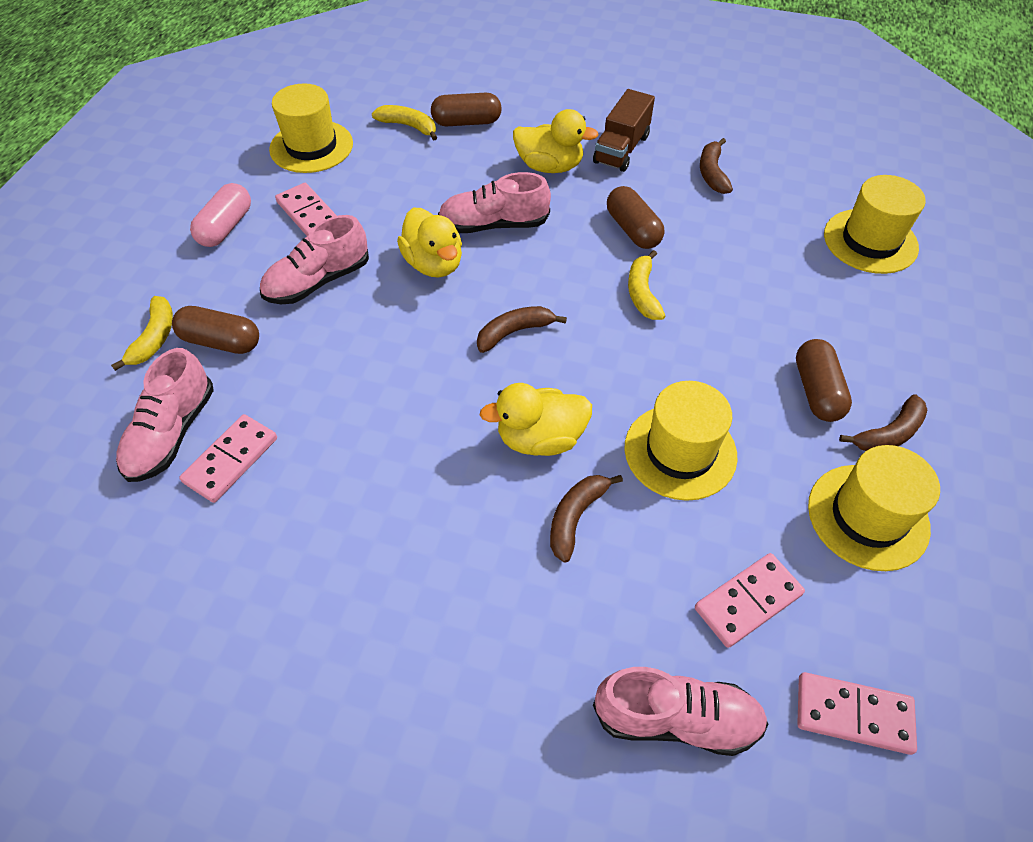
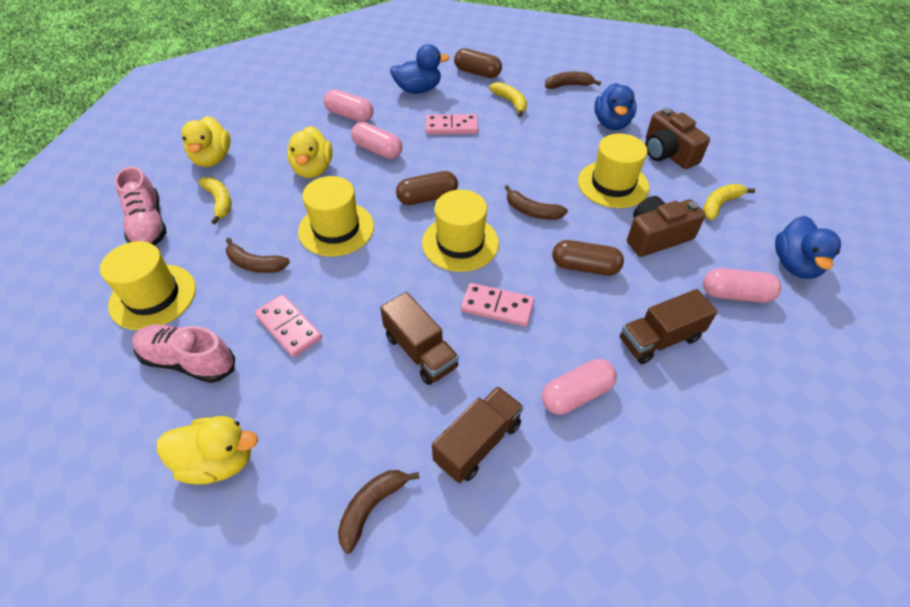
blue duck: 0 -> 3
brown camera: 0 -> 2
brown capsule: 4 -> 3
brown truck: 1 -> 3
pink capsule: 1 -> 4
pink domino: 4 -> 3
pink shoe: 4 -> 2

